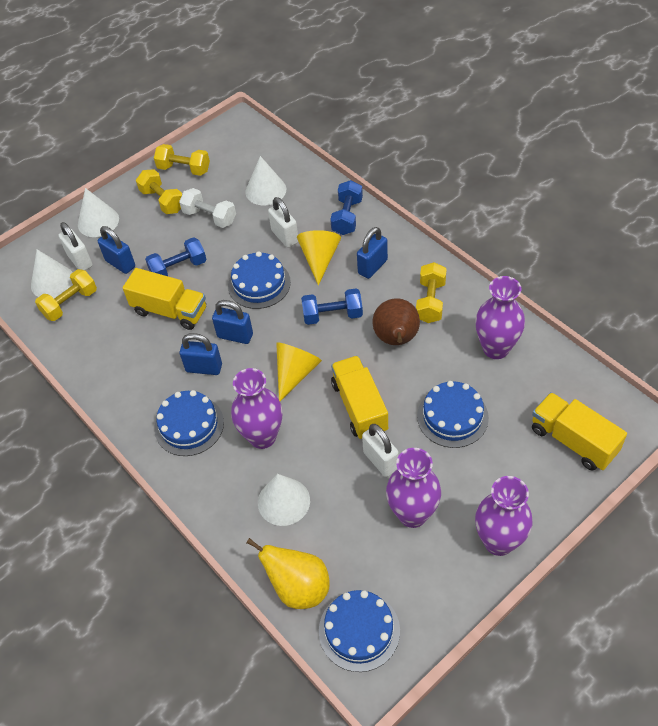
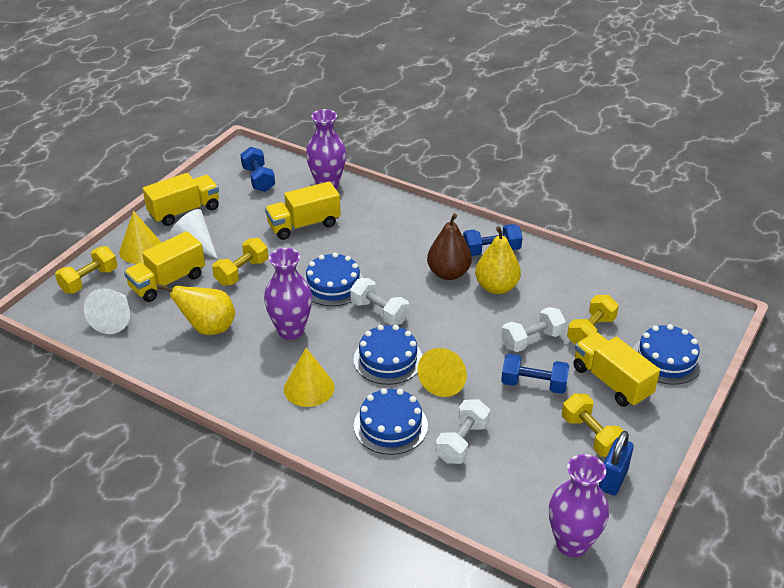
blue padlock: 4 -> 1
purple vase: 4 -> 3
white cone: 4 -> 2
white dumbbell: 1 -> 3
white padlock: 3 -> 0
yellow cone: 2 -> 3
yellow pear: 1 -> 2
yellow truck: 3 -> 4

